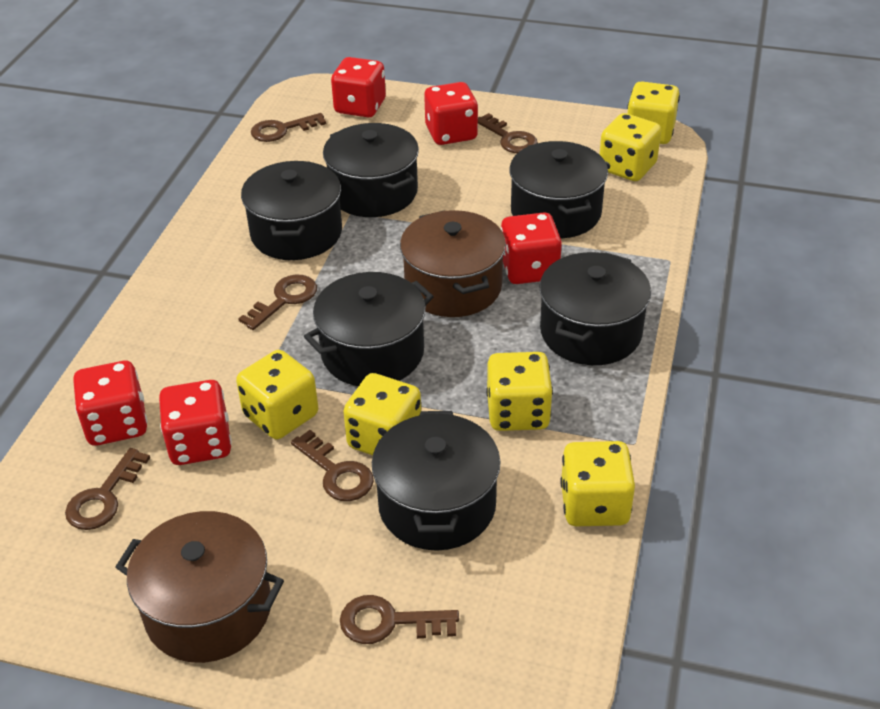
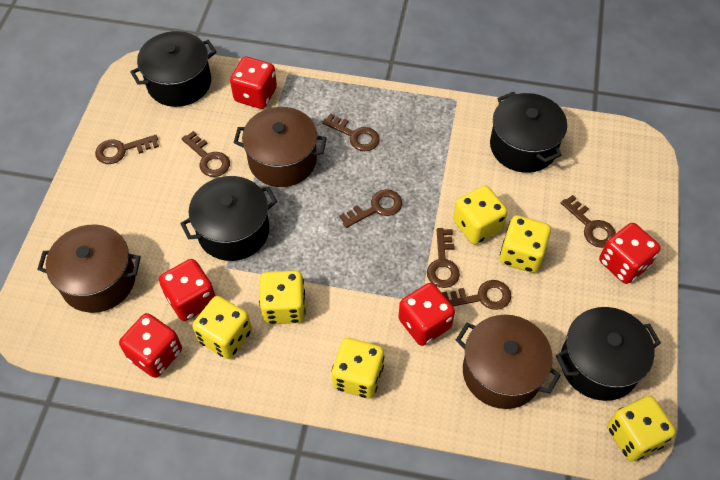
black pot: 6 -> 4
brown key: 6 -> 7
brown pot: 2 -> 3

